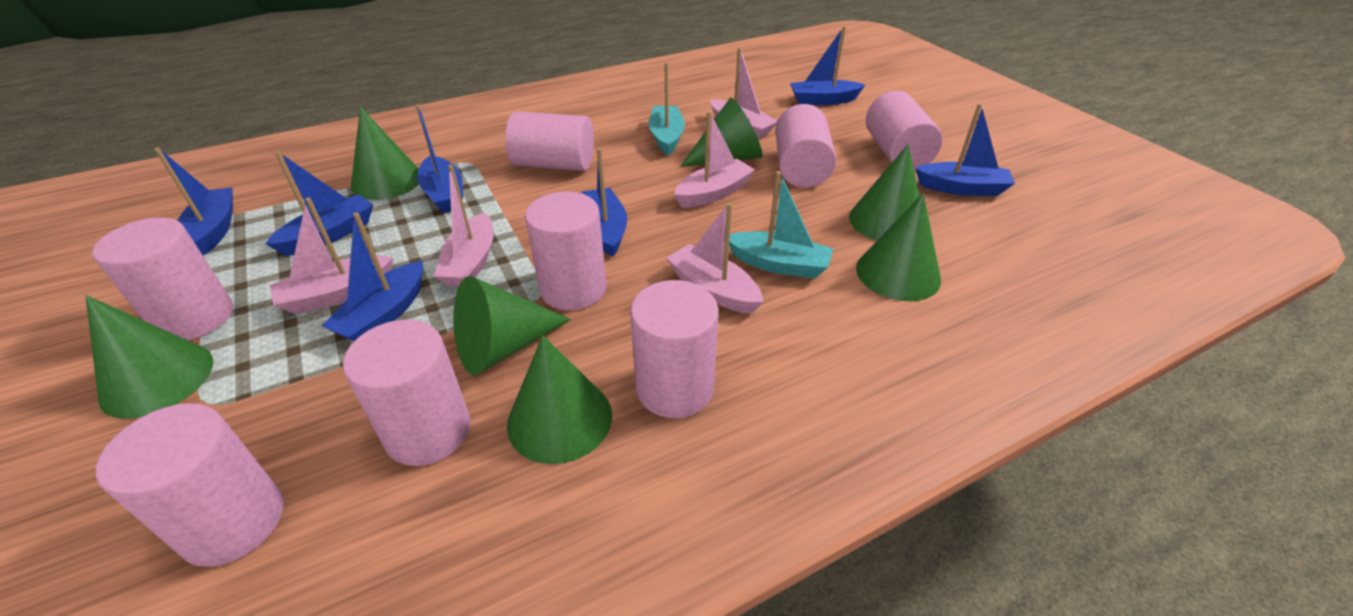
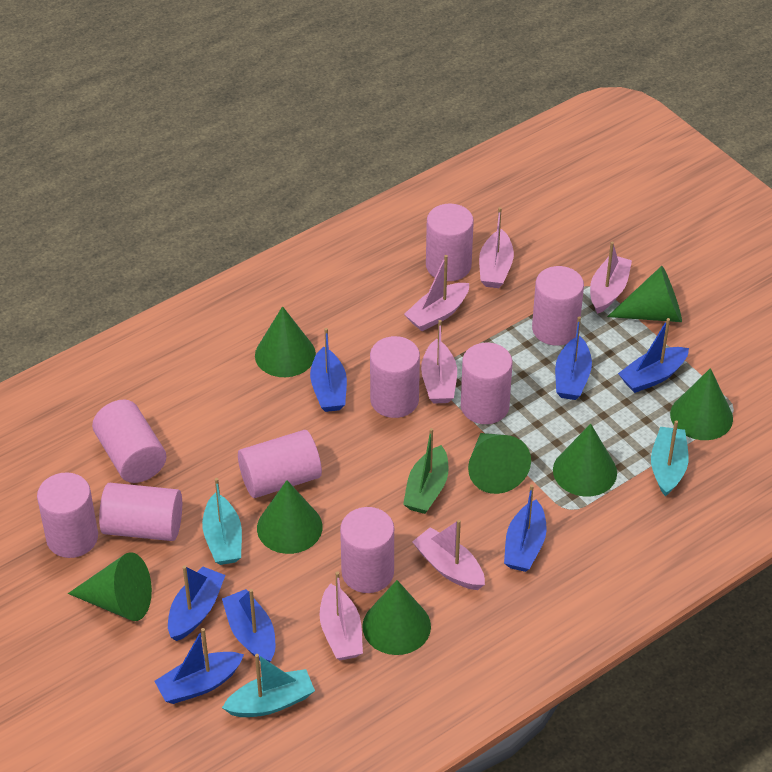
green boat: 0 -> 1
green cone: 7 -> 8
pink boat: 5 -> 6
pink cylinder: 8 -> 9
turquoise boat: 2 -> 3

